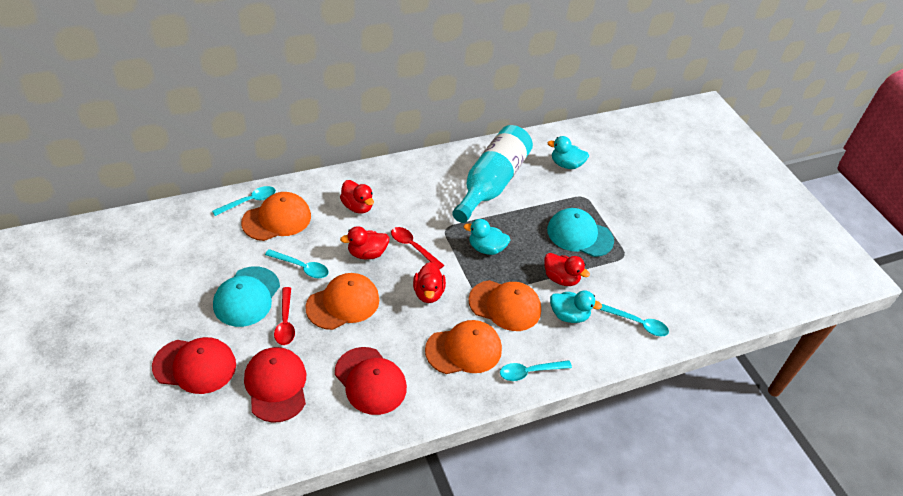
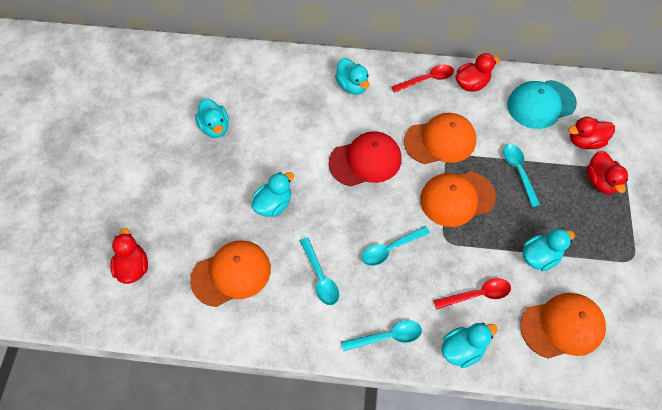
red cap: 3 -> 1
turquoise bottle: 1 -> 0
turquoise cap: 2 -> 1
turquoise duck: 3 -> 5

